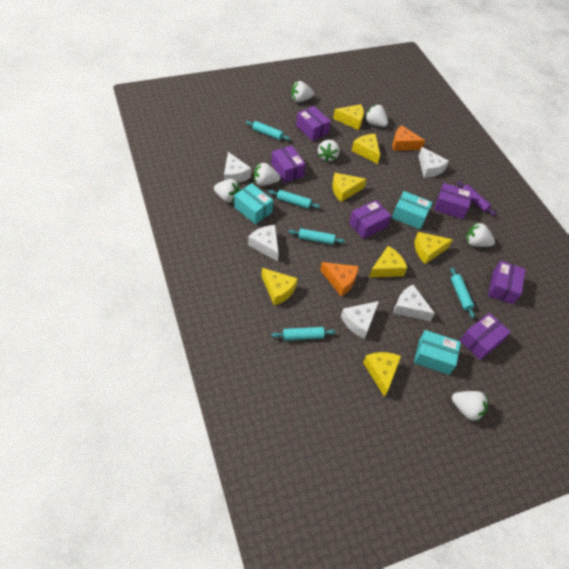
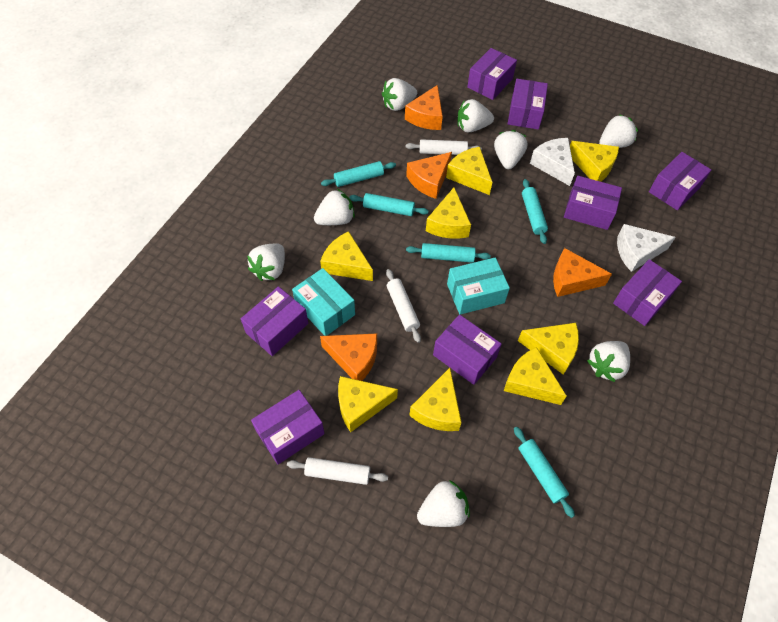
orange cheese: 2 -> 4
purple box: 6 -> 8
purple rolling pin: 1 -> 0
turquoise box: 3 -> 2
white cheese: 5 -> 2
white rolling pin: 0 -> 3
white strawberry: 7 -> 8
yellow cheese: 7 -> 8

